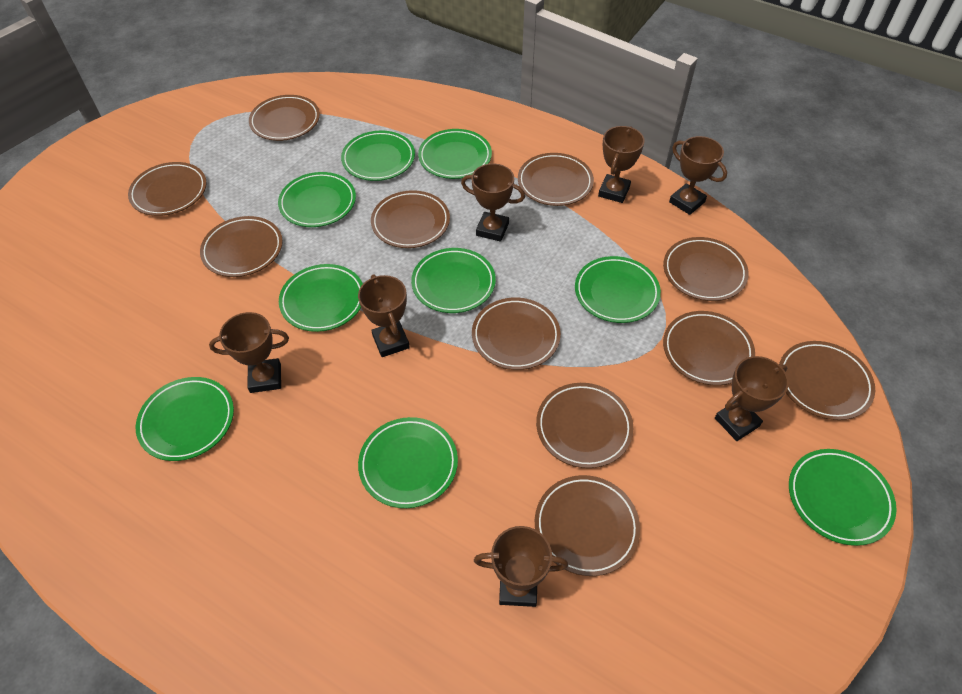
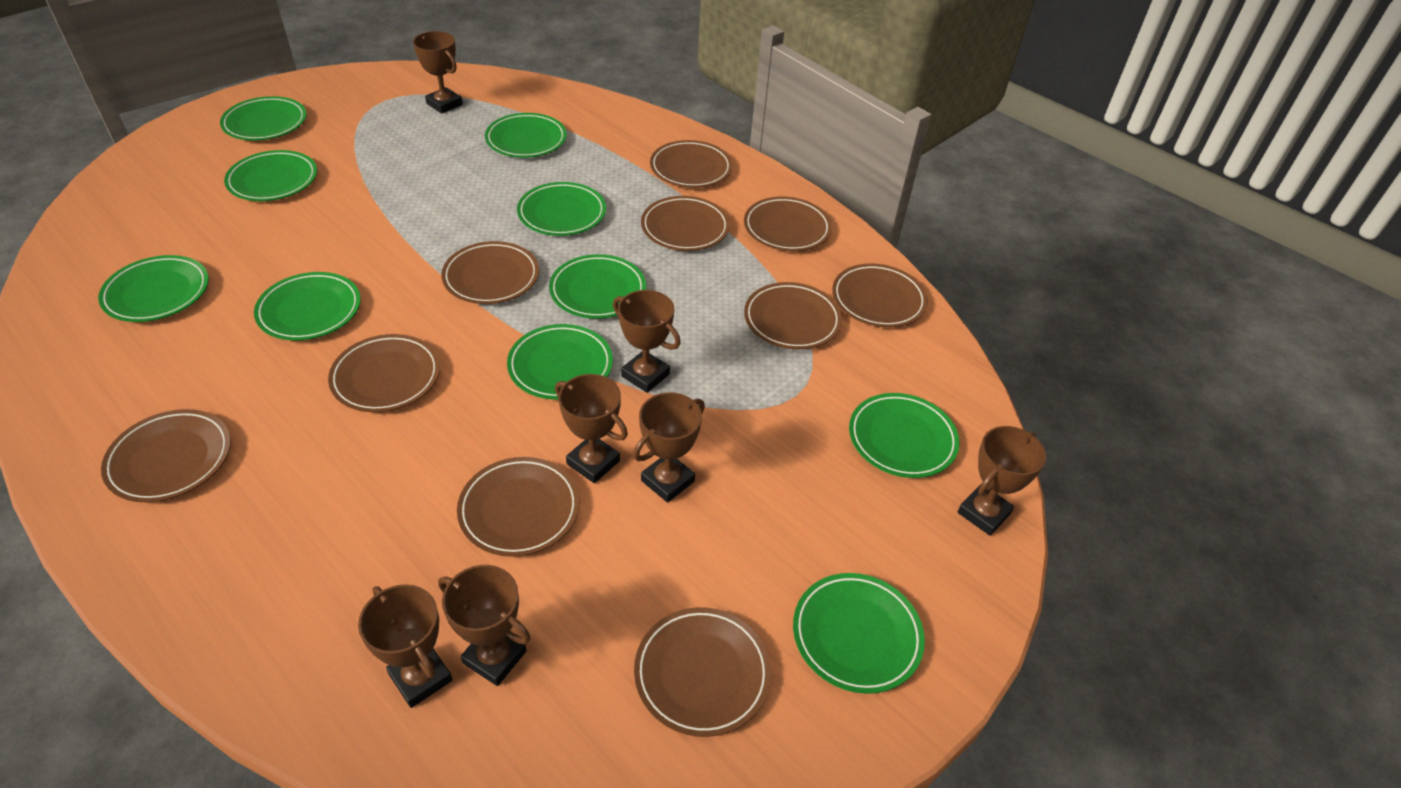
brown plate: 11 -> 10
green plate: 9 -> 10

